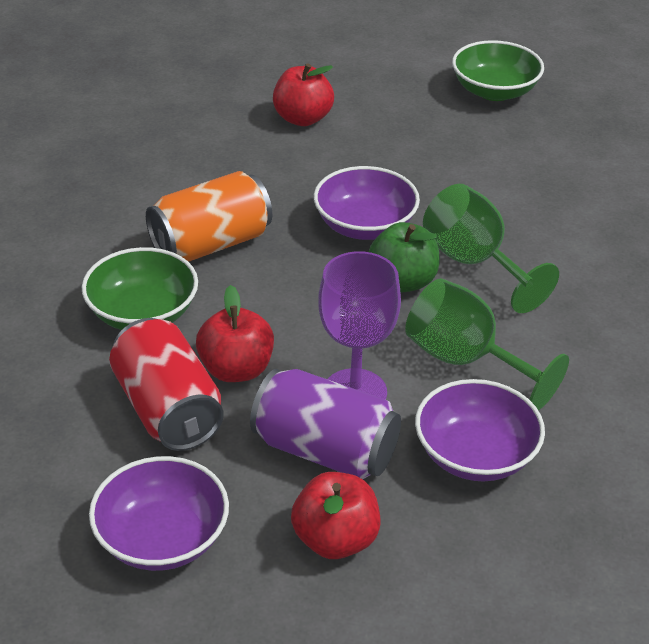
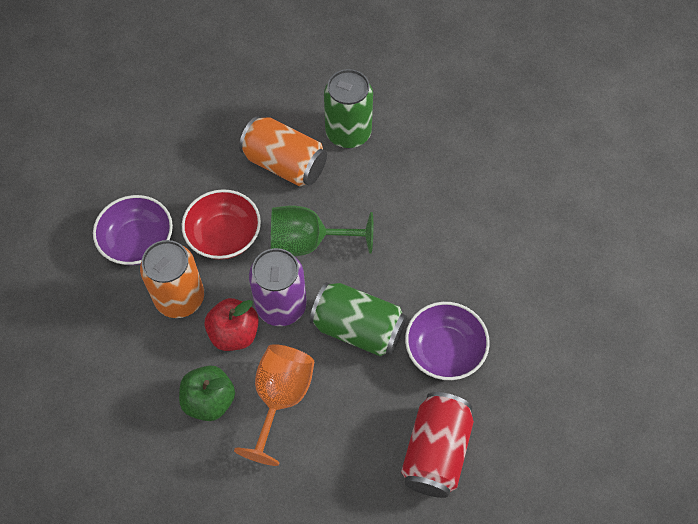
green bowl: 2 -> 0
green can: 0 -> 2
green goblet: 2 -> 1
orange can: 1 -> 2
orange goblet: 0 -> 1
purple bowl: 3 -> 2
purple goblet: 1 -> 0
red apple: 3 -> 1
red bowl: 0 -> 1

